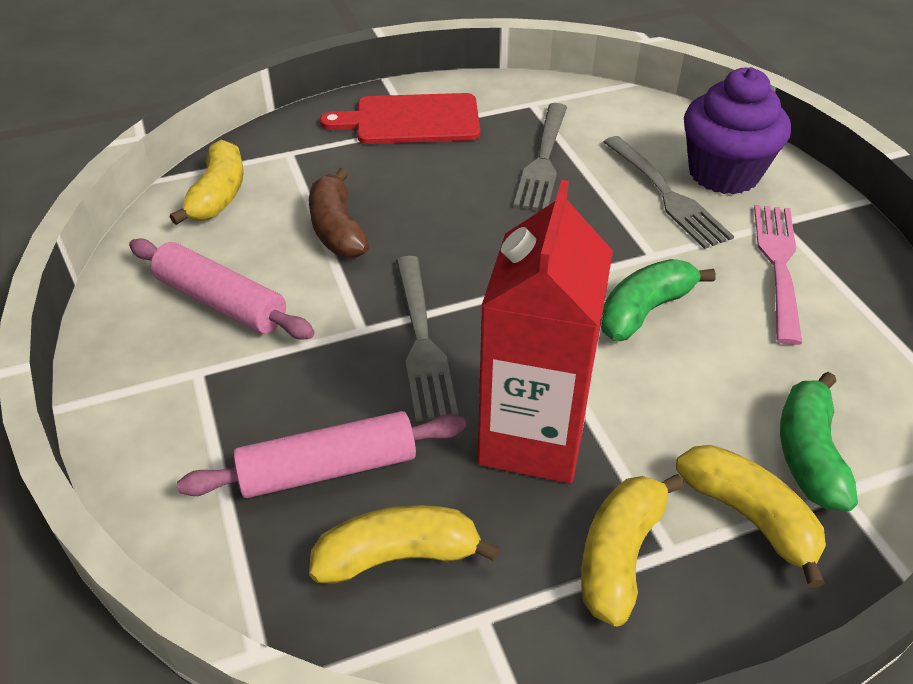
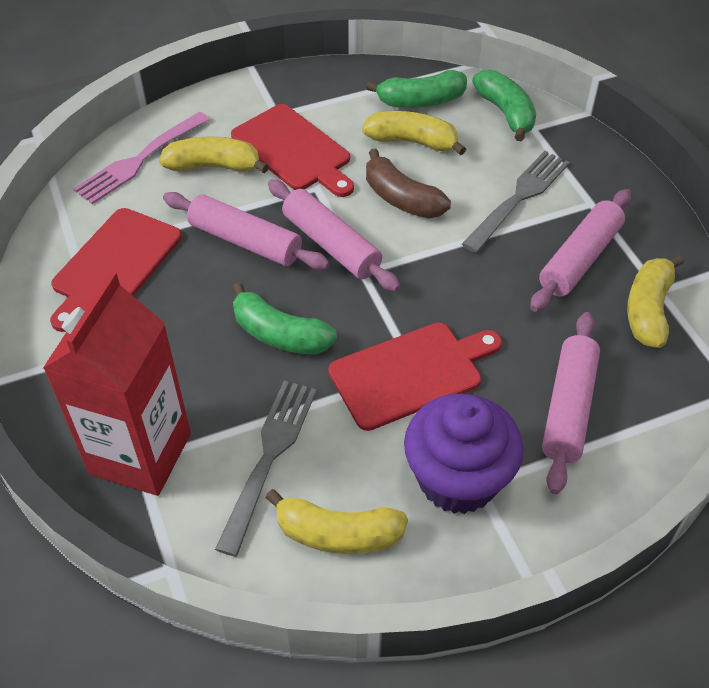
green banana: 2 -> 3
grey fork: 3 -> 2
pink rolling pin: 2 -> 4
red cutting board: 1 -> 3

